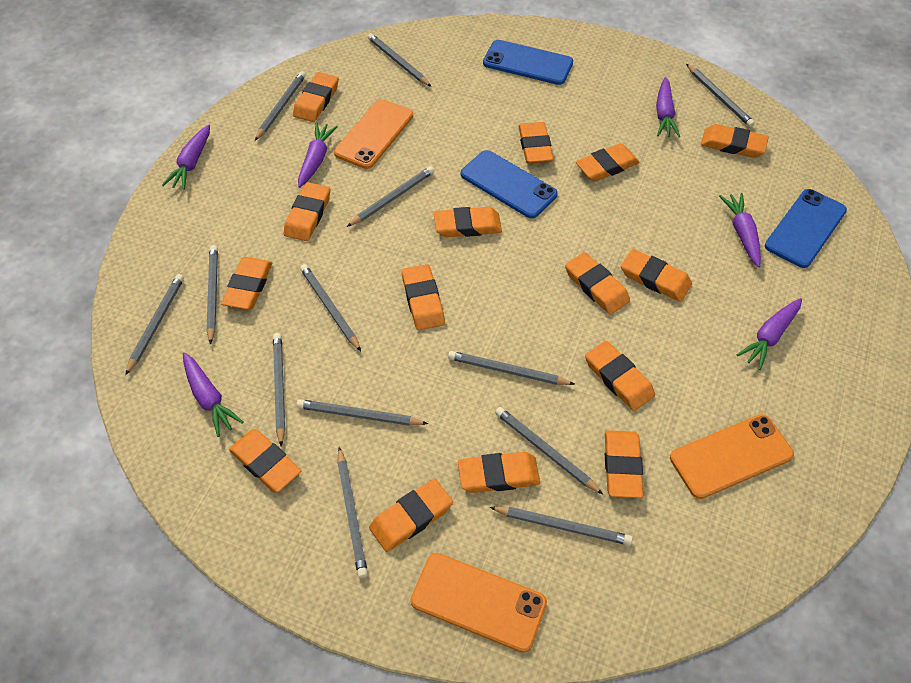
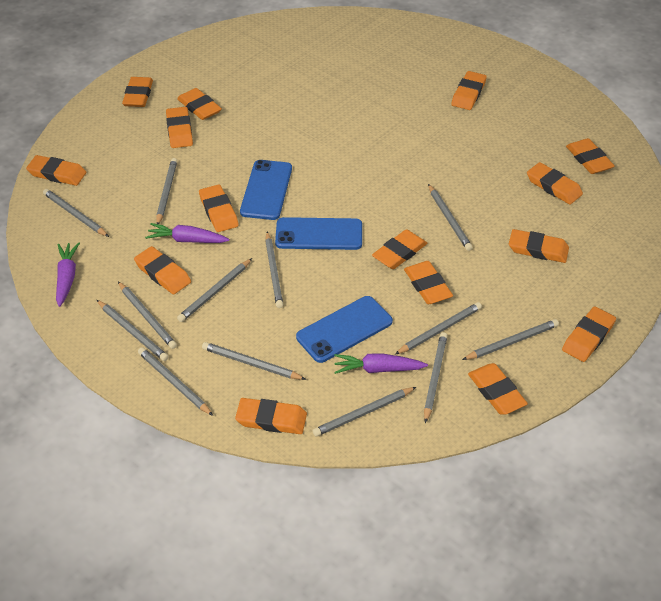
orange phone: 3 -> 0
purple carrot: 6 -> 3

